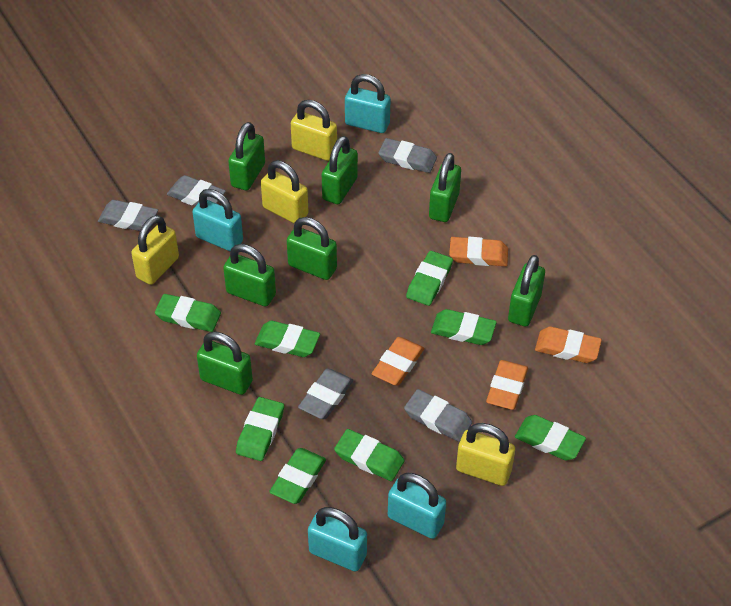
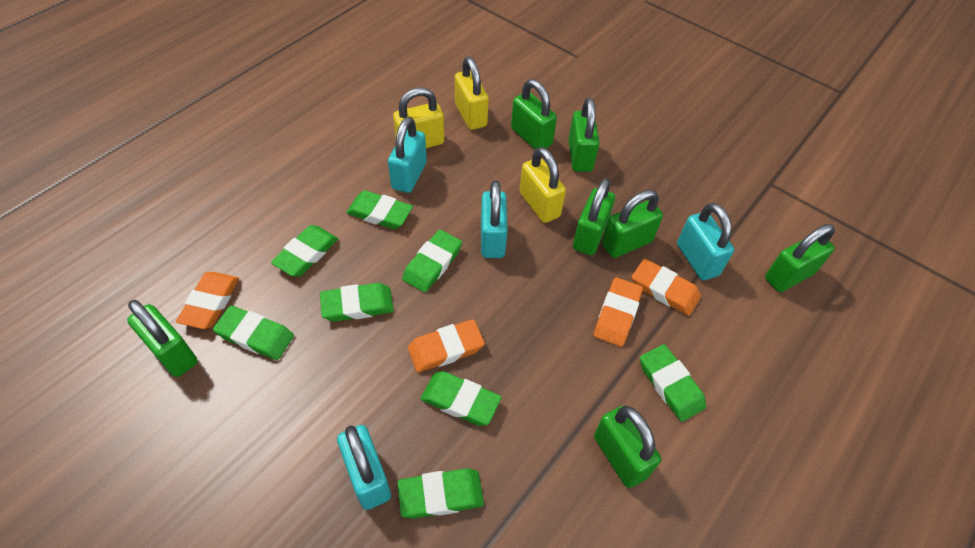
grey eraser: 5 -> 0
yellow padlock: 4 -> 3

